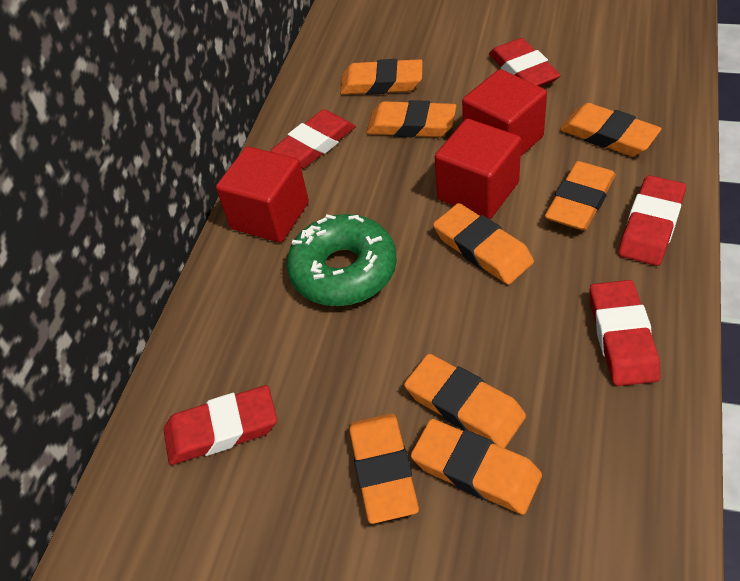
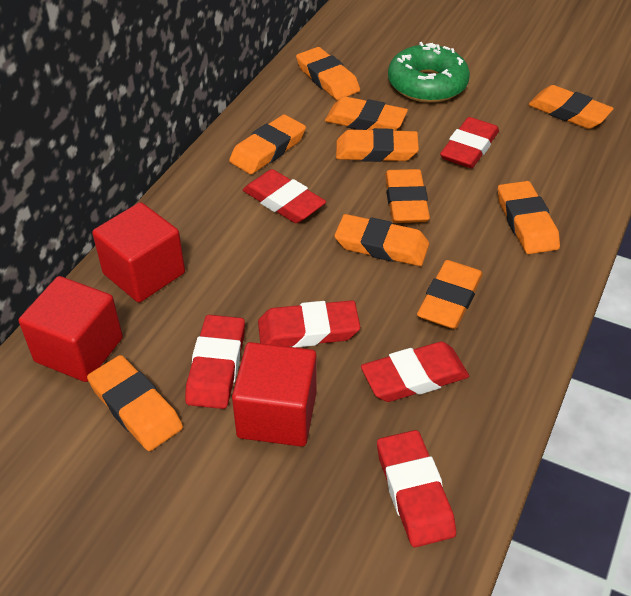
orange eraser: 8 -> 10
red eraser: 5 -> 6

